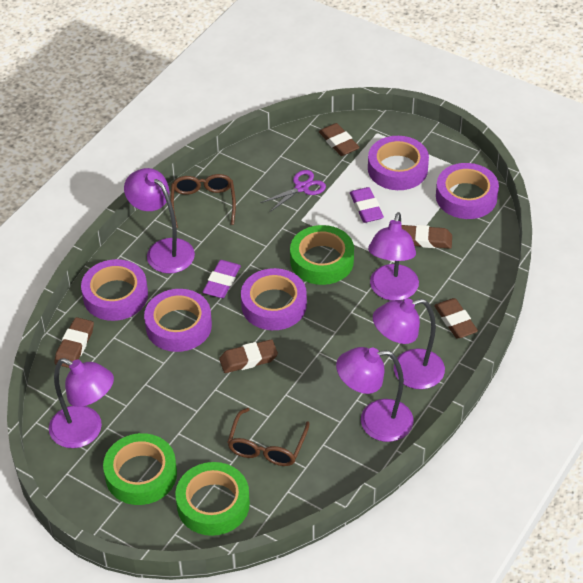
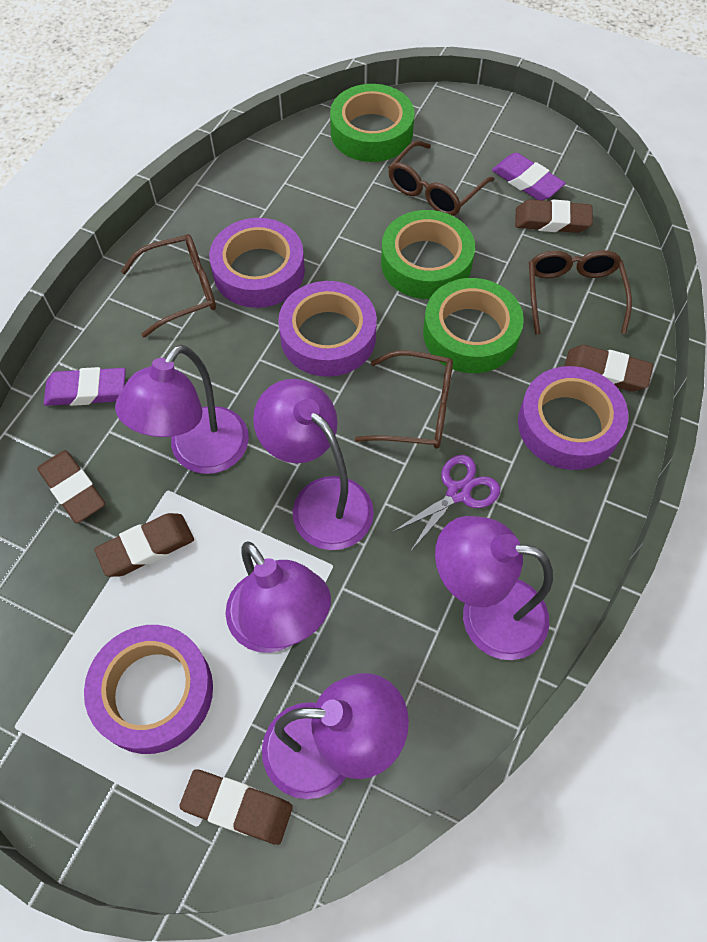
brown glasses: 2 -> 4
purple tape: 5 -> 4

